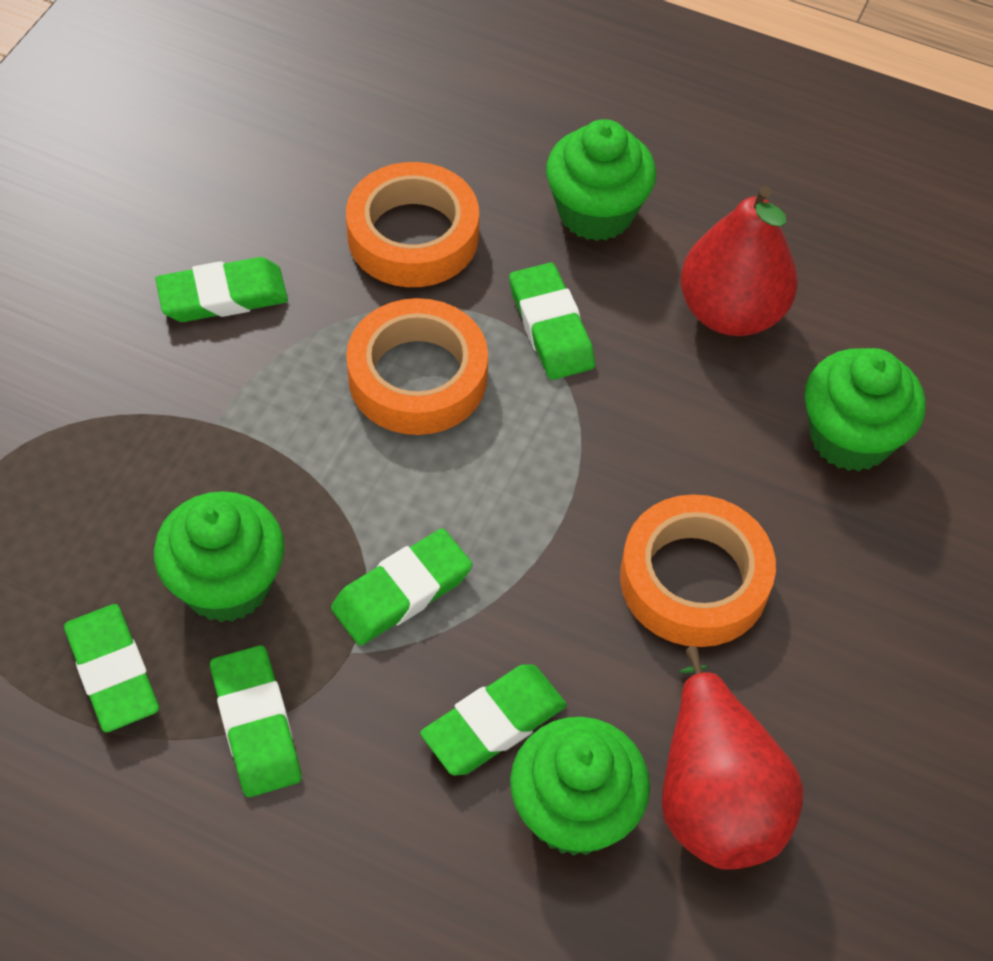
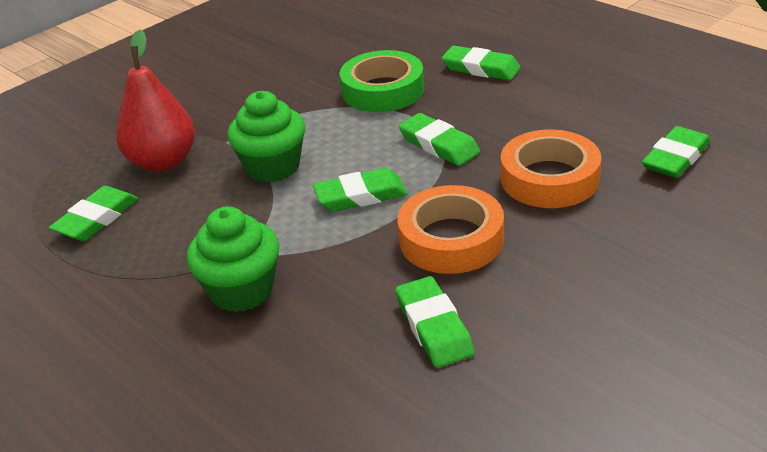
green cupcake: 4 -> 2
green tape: 0 -> 1
orange tape: 3 -> 2
red pear: 2 -> 1

